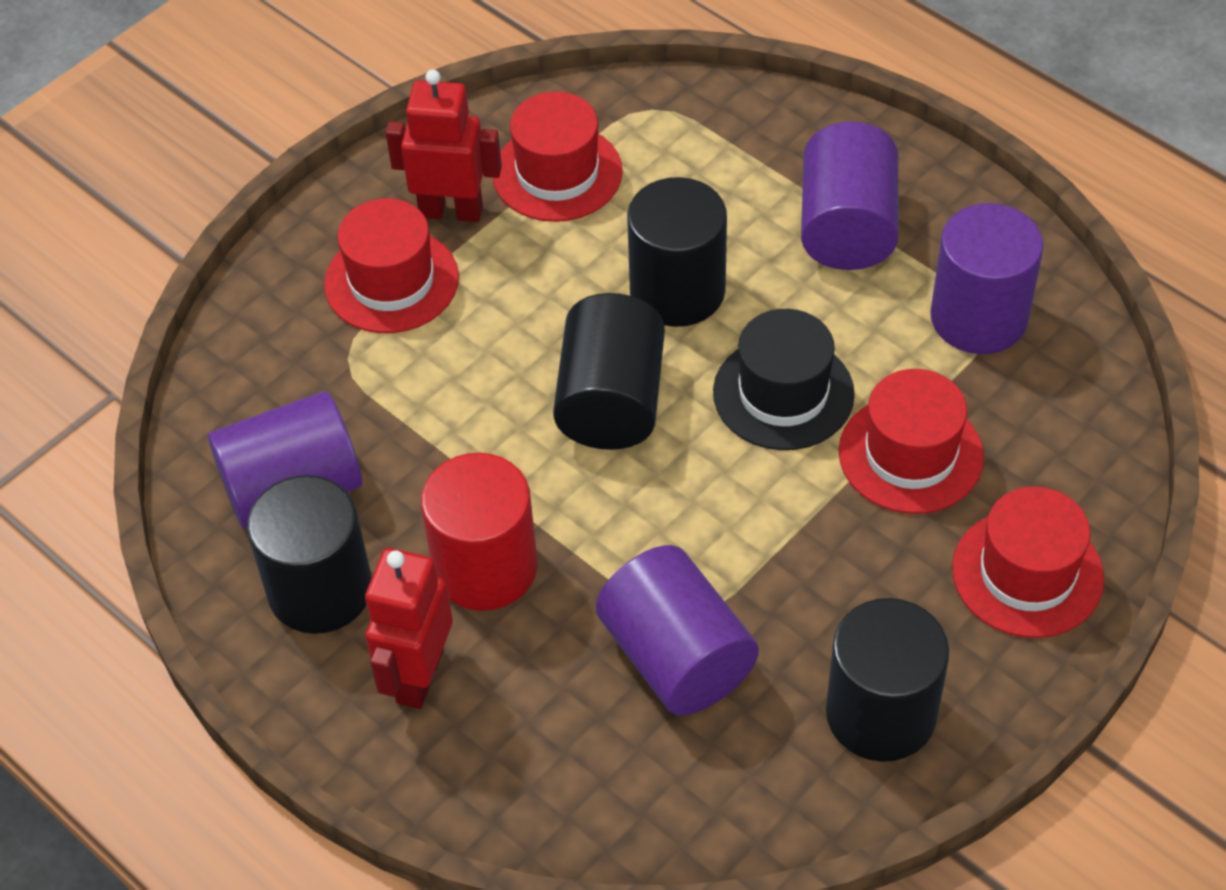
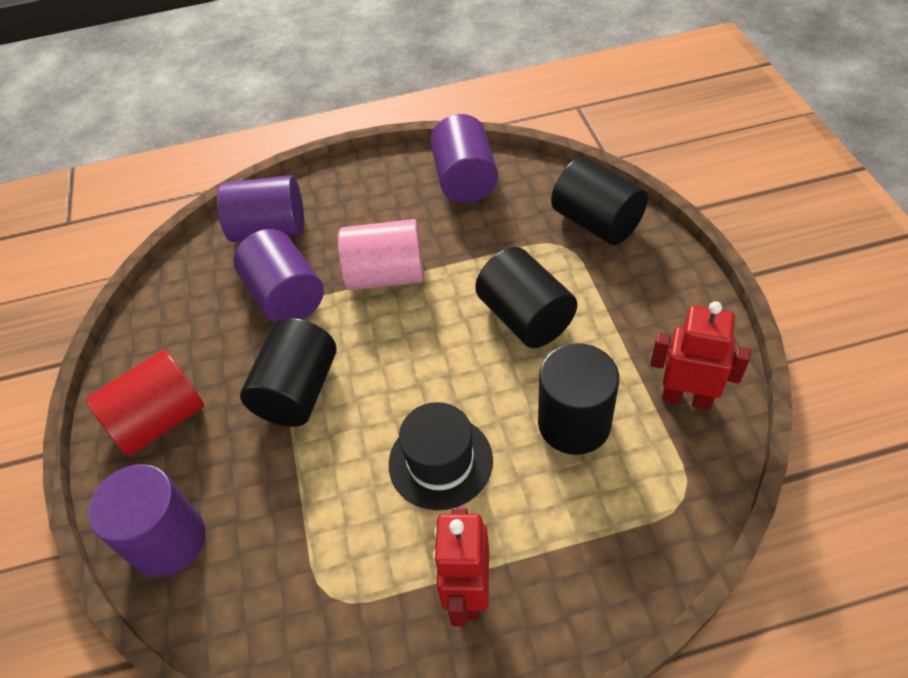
pink cylinder: 0 -> 1
red hat: 4 -> 0

